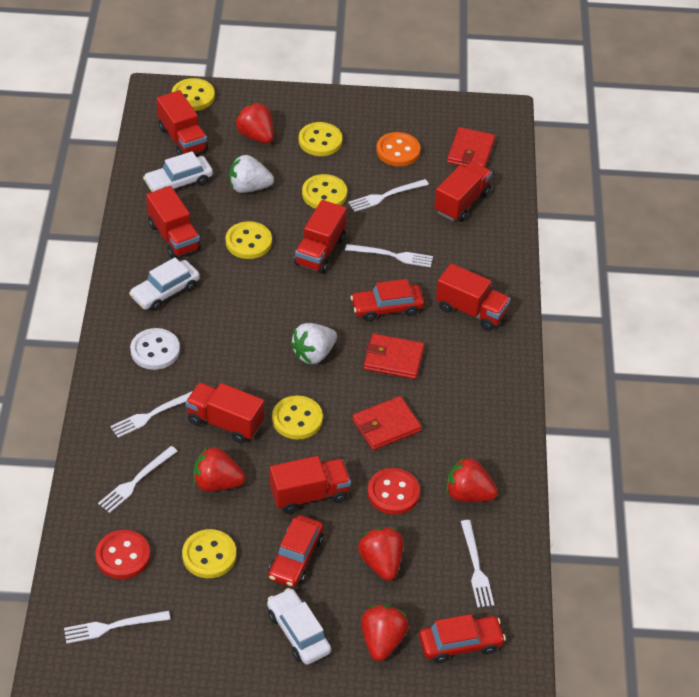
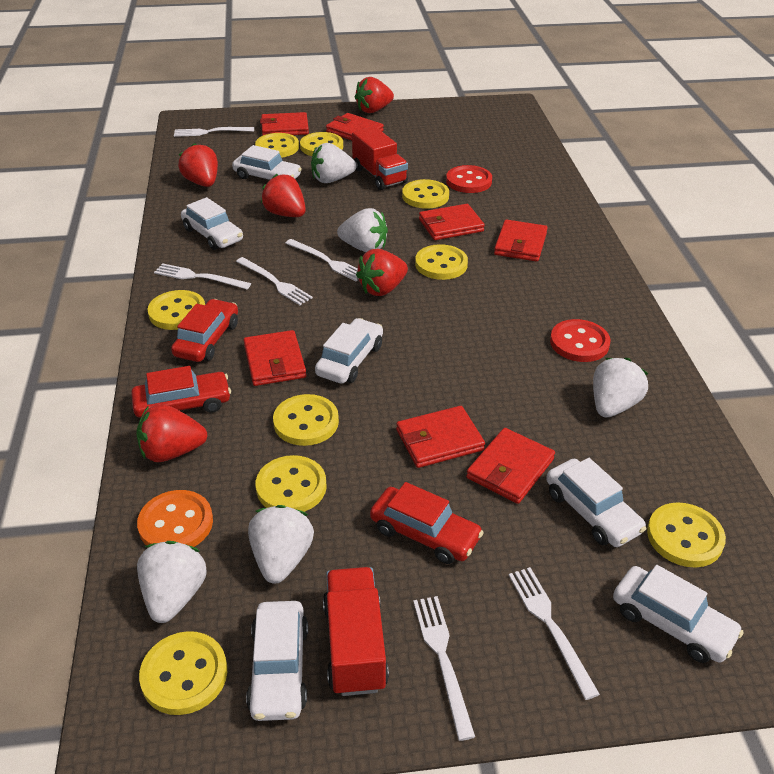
red truck: 7 -> 2
red wallet: 3 -> 7
white button: 1 -> 0
white car: 3 -> 6
white strawberry: 2 -> 5
yellow button: 6 -> 9

